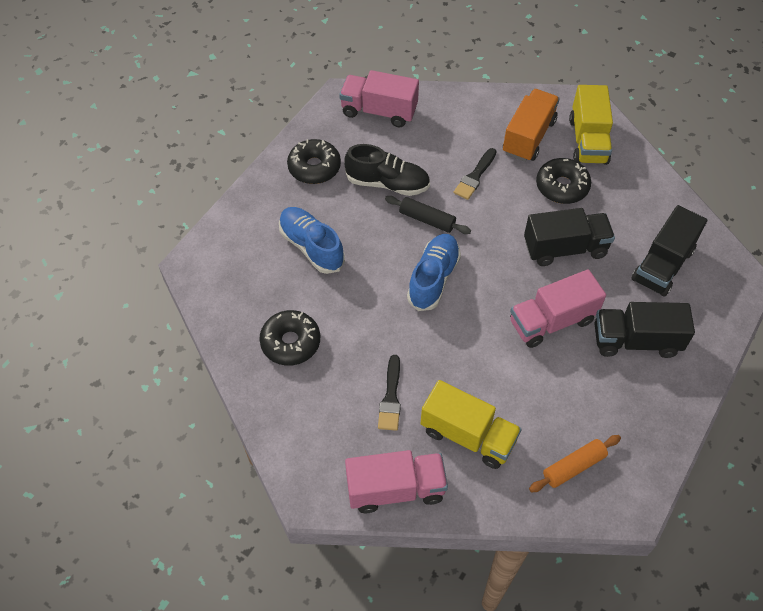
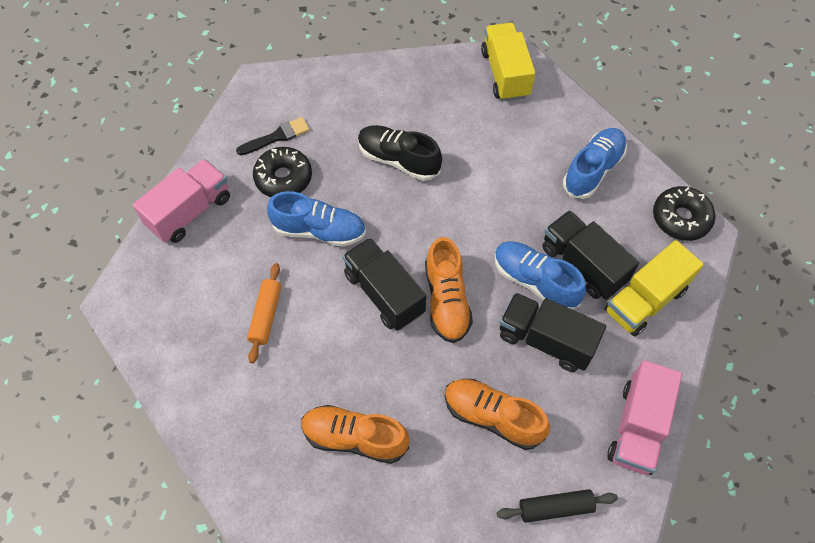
black brush: 2 -> 1
black donut: 3 -> 2
blue shoe: 2 -> 3
orange shoe: 0 -> 3
orange truck: 1 -> 0
pink truck: 3 -> 2

